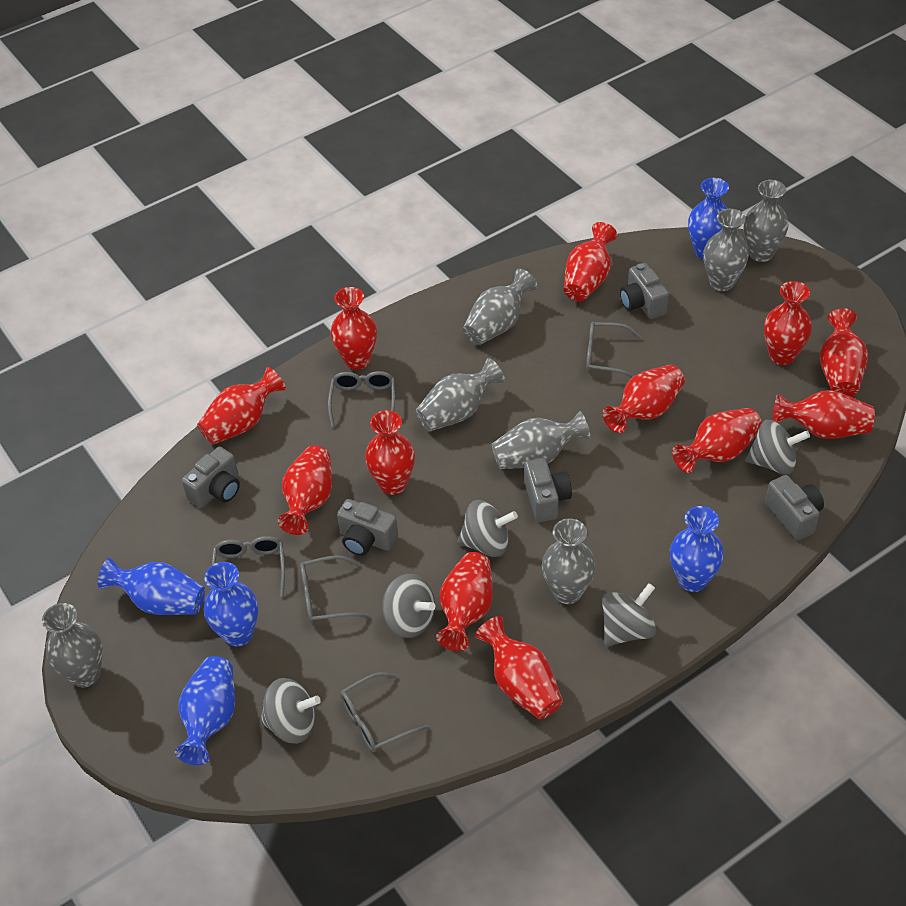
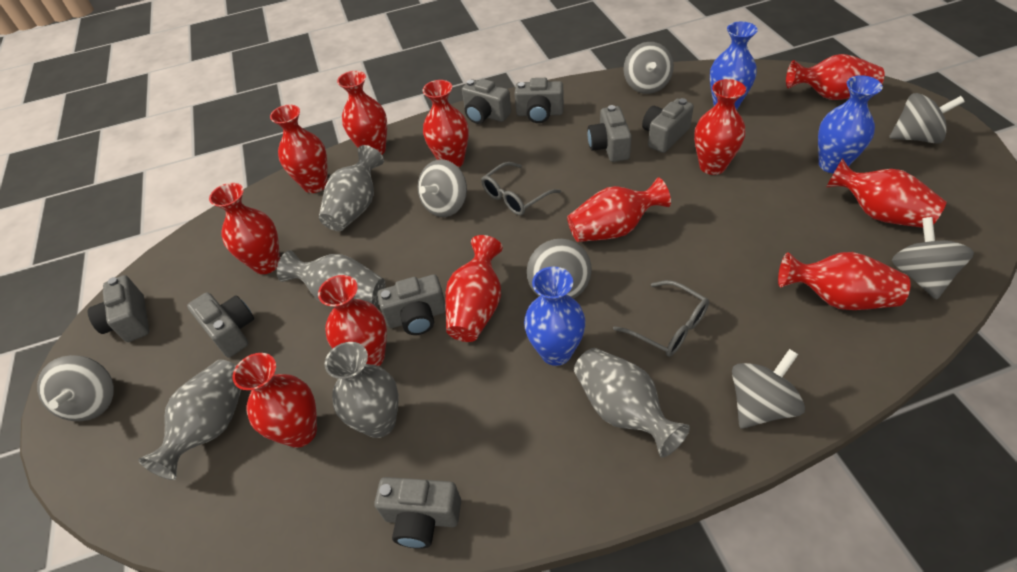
blue vase: 5 -> 3
grey camera: 5 -> 8
grey glasses: 5 -> 2
grey spinning top: 5 -> 7
grey vase: 7 -> 5

